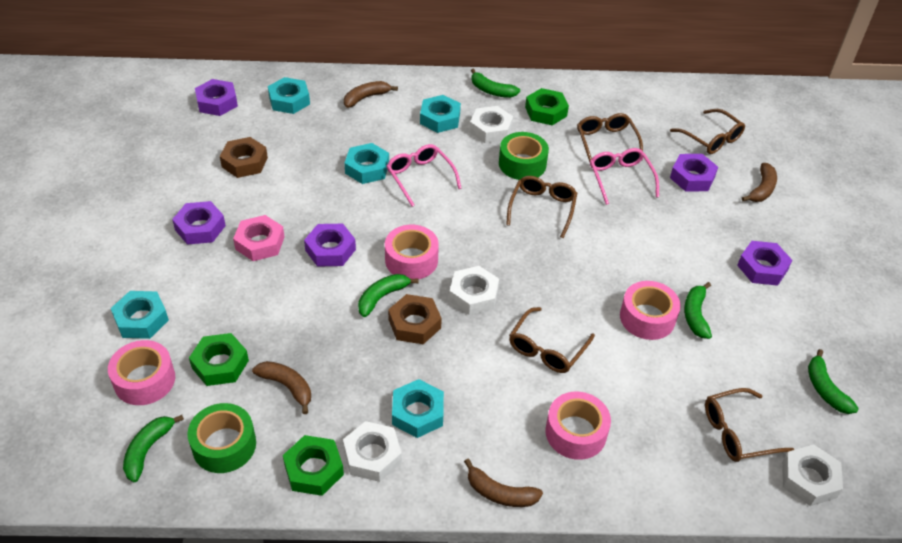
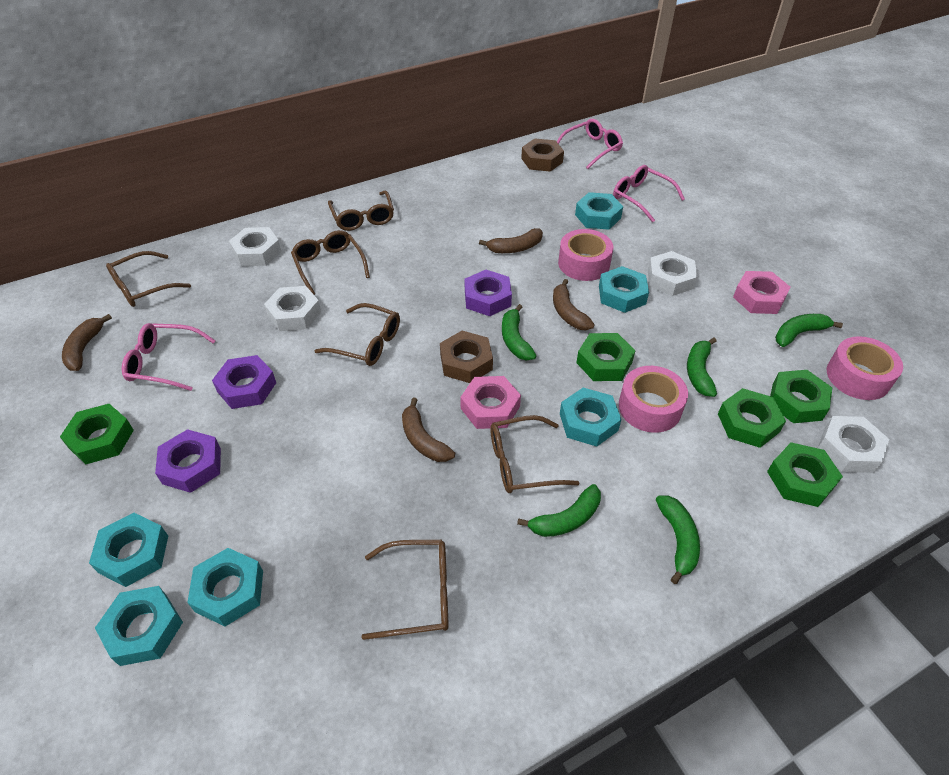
brown glasses: 5 -> 6
green nut: 3 -> 5
green tape: 2 -> 0
pink glasses: 2 -> 3
pink nut: 1 -> 2
pink tape: 4 -> 3
purple nut: 5 -> 3
turquoise nut: 5 -> 6

